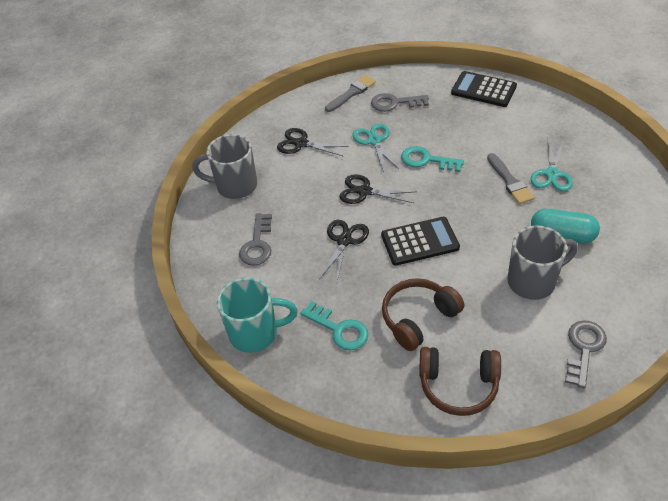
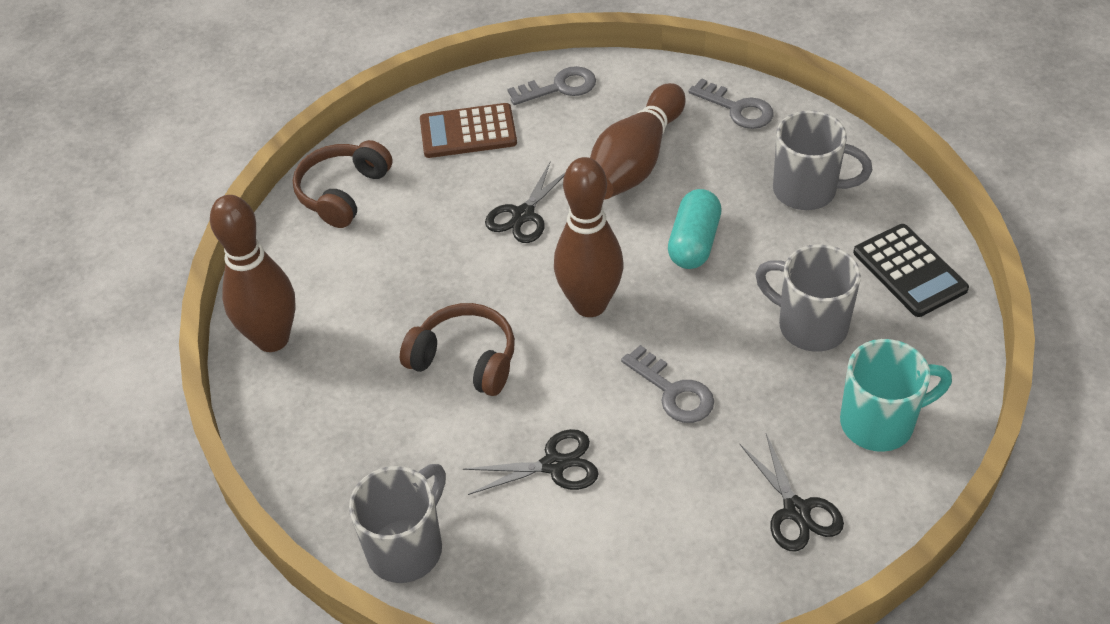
black calculator: 2 -> 1
brown bowling pin: 0 -> 3
brown calculator: 0 -> 1
grey brush: 2 -> 0
grey mug: 2 -> 3
turquoise key: 2 -> 0
turquoise scissors: 2 -> 0

